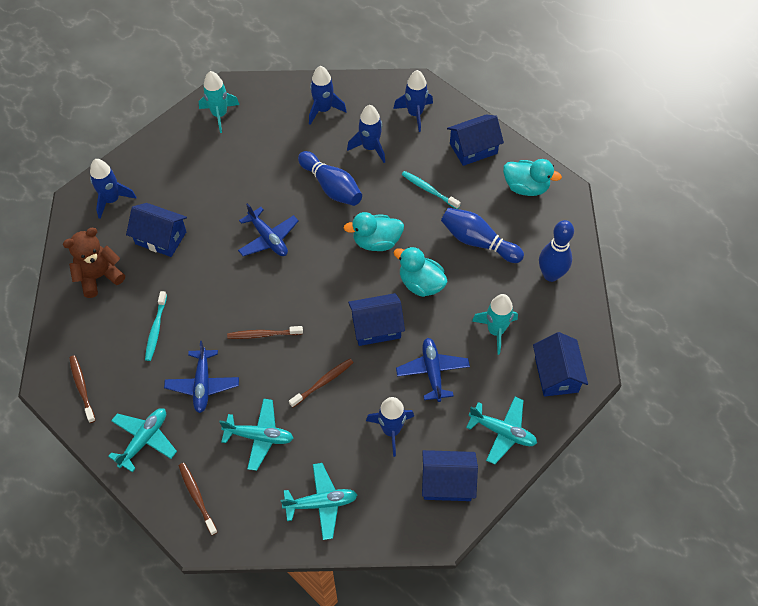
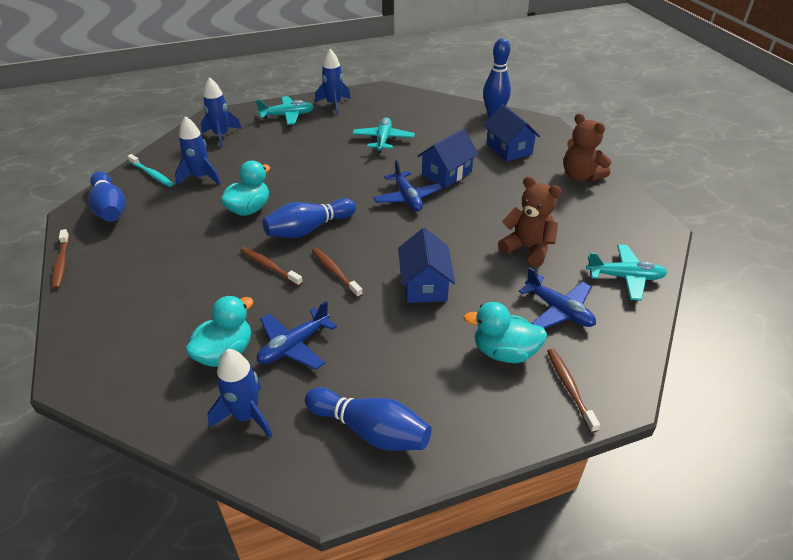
blue bowling pin: 3 -> 4
blue house: 5 -> 3
blue rocket: 5 -> 4
brown teddy bear: 1 -> 2
turquoise plane: 4 -> 3
turquoise rocket: 2 -> 0
turquoise toothbrush: 2 -> 1

